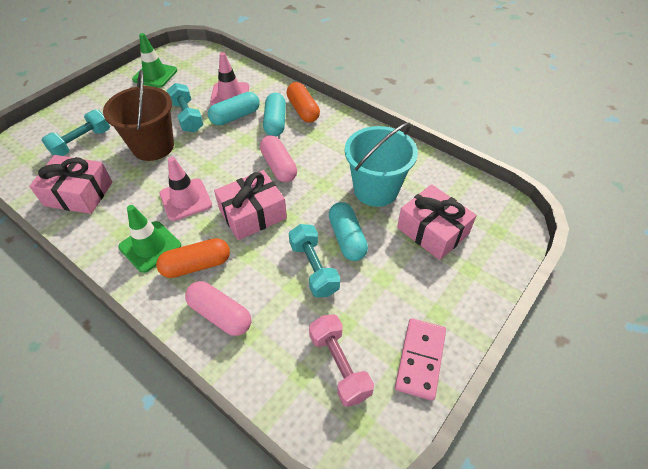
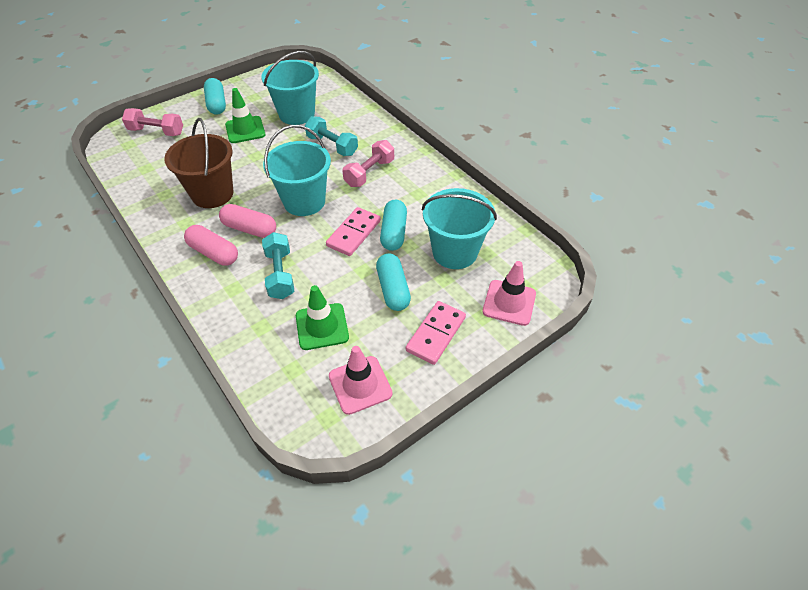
orange capsule: 2 -> 0
pink domino: 1 -> 2
pink dumbbell: 1 -> 2
pink gift: 3 -> 0
turquoise bucket: 1 -> 3
turquoise dumbbell: 3 -> 2

